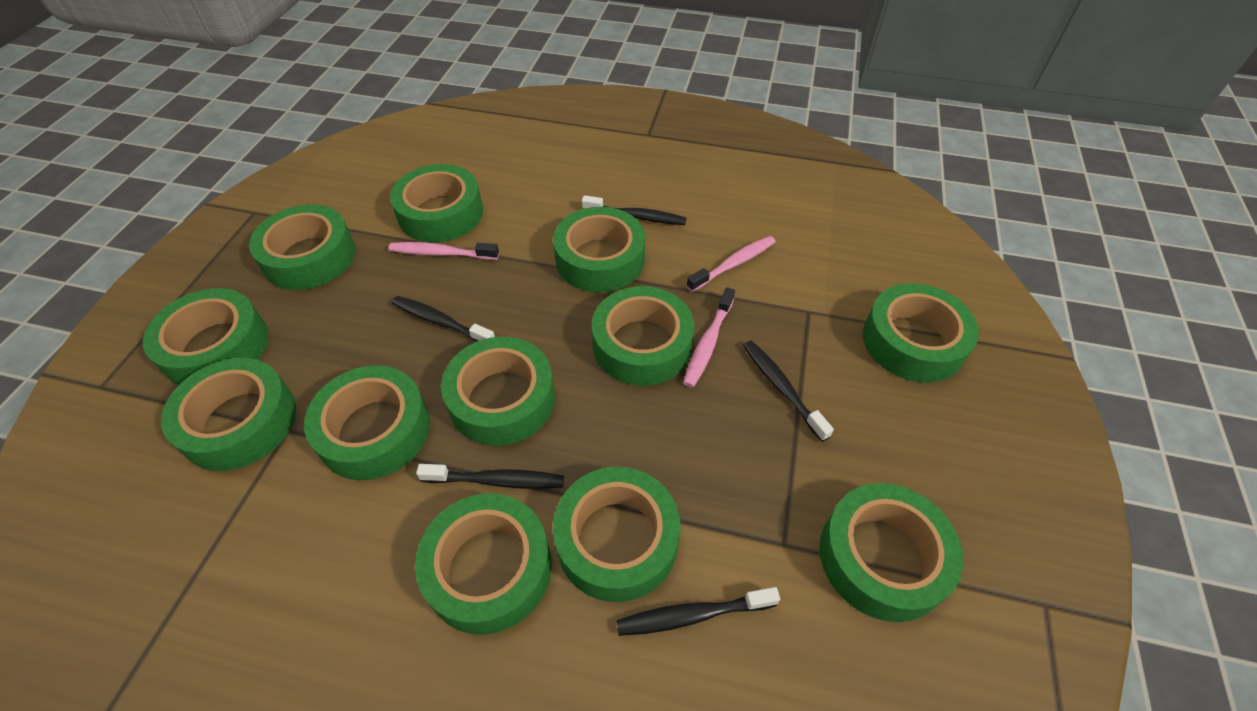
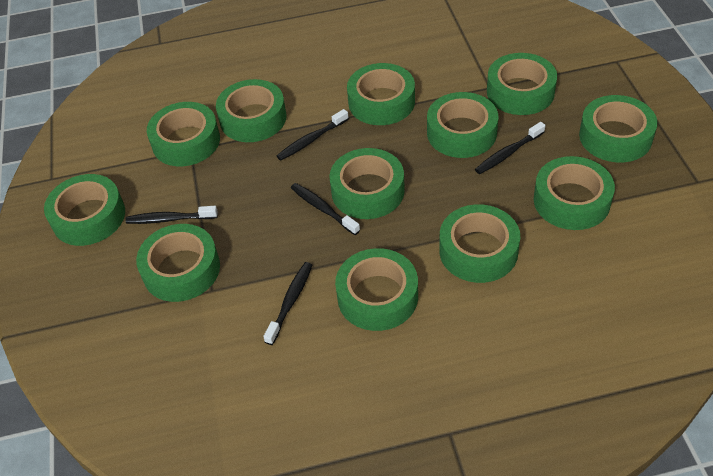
pink toothbrush: 3 -> 0

